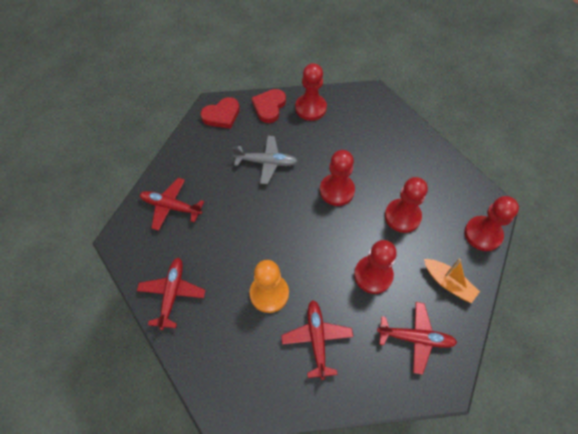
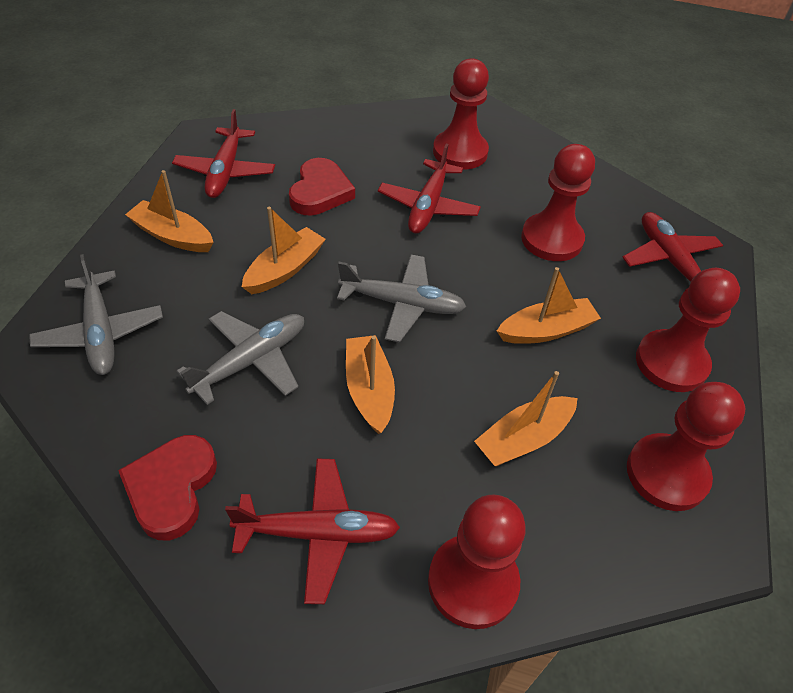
grey plane: 1 -> 3
orange boat: 1 -> 5
orange pawn: 1 -> 0

